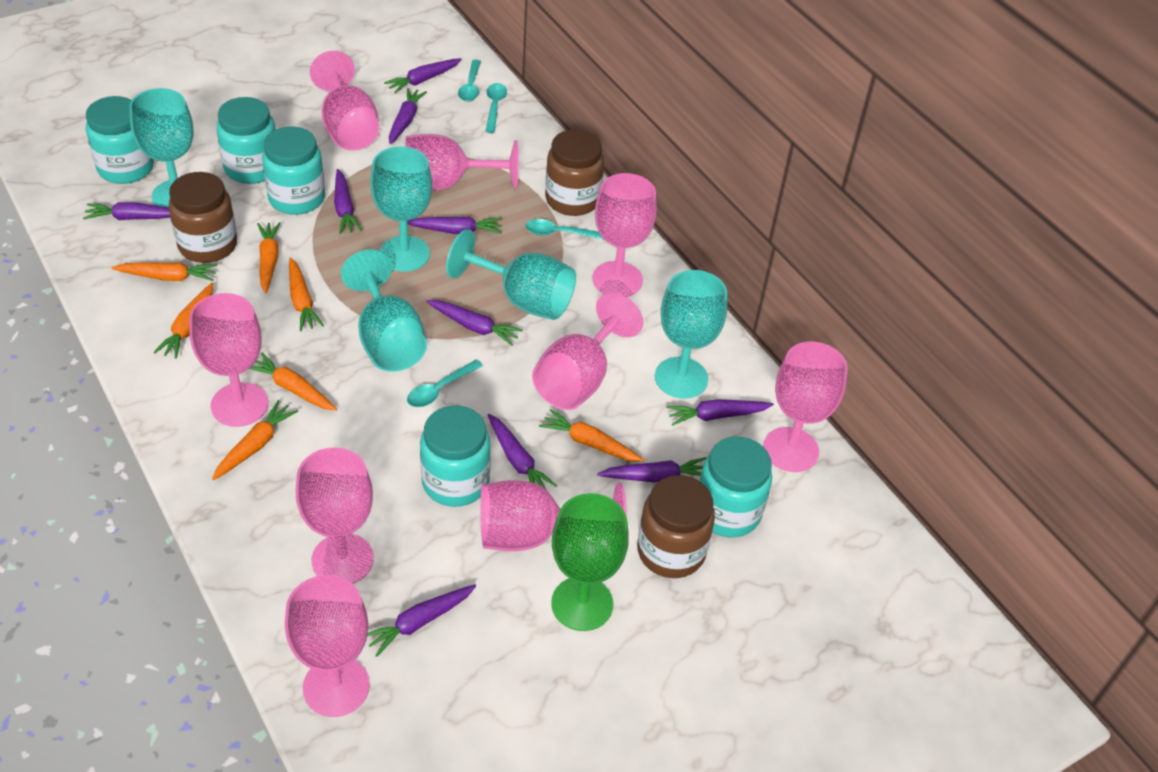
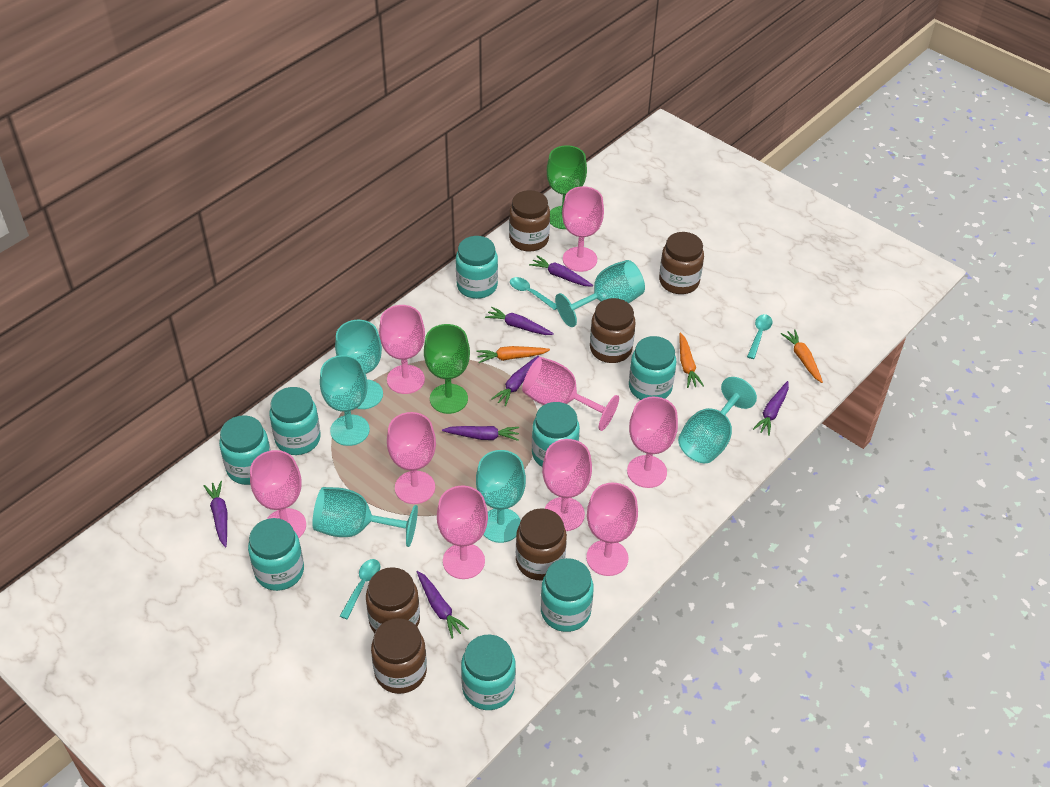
brown jar: 3 -> 6
green goblet: 1 -> 2
orange carrot: 7 -> 3
purple carrot: 10 -> 7
turquoise goblet: 5 -> 6
turquoise jar: 5 -> 8
turquoise spoon: 4 -> 3

